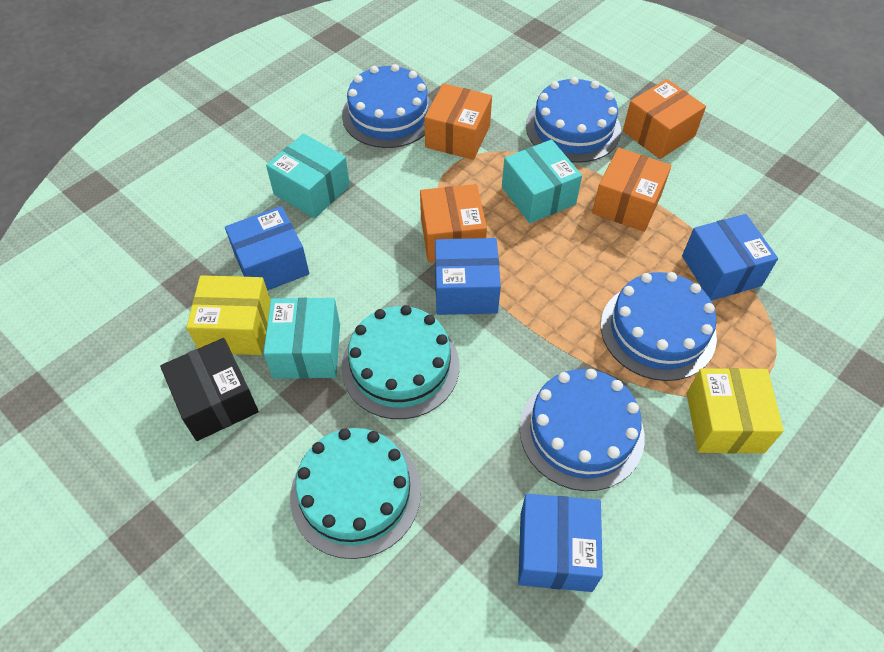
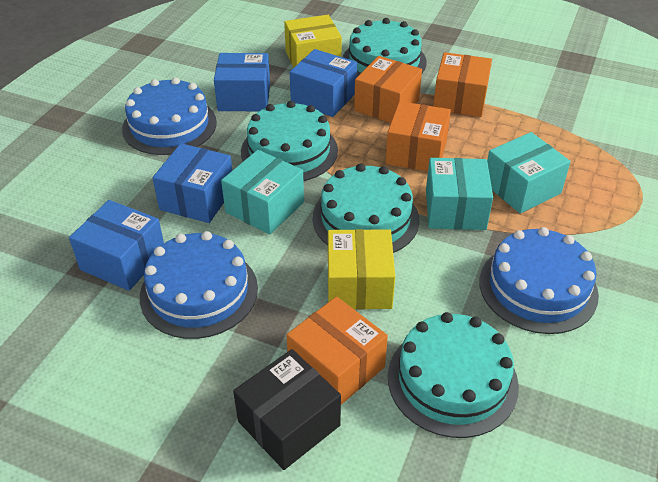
blue cake: 4 -> 3
turquoise cake: 2 -> 4

